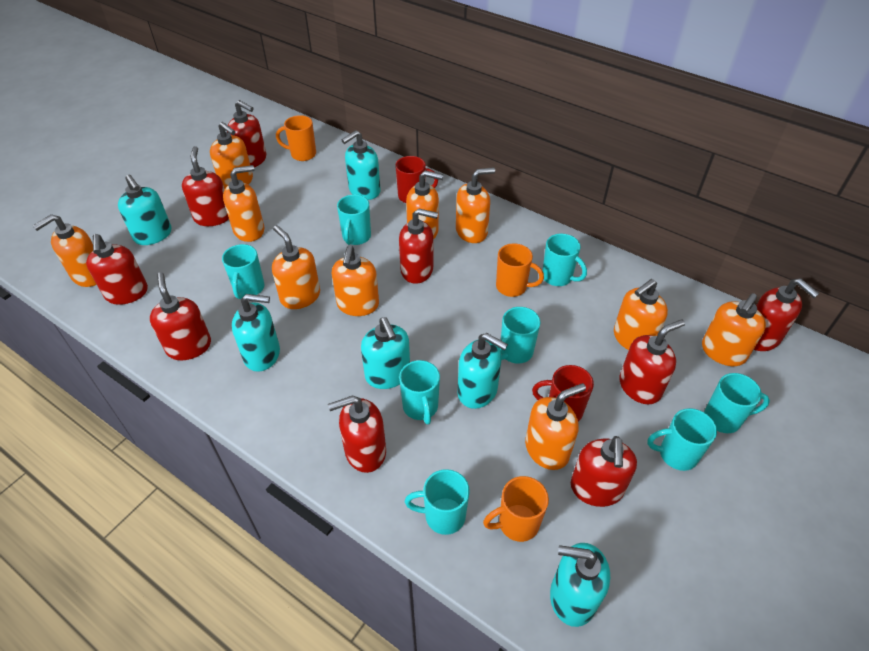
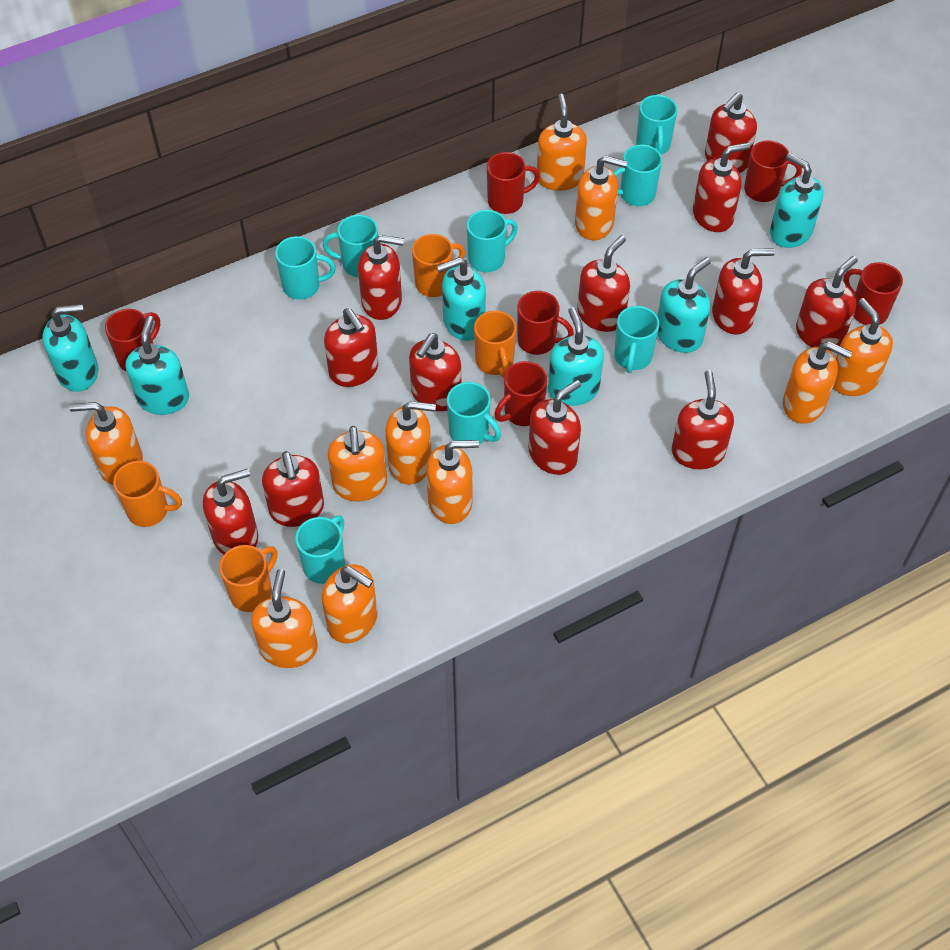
orange mug: 3 -> 4
red mug: 2 -> 6
red soap dispenser: 9 -> 12

